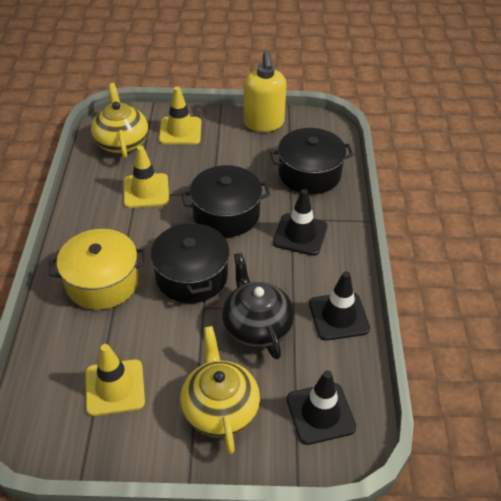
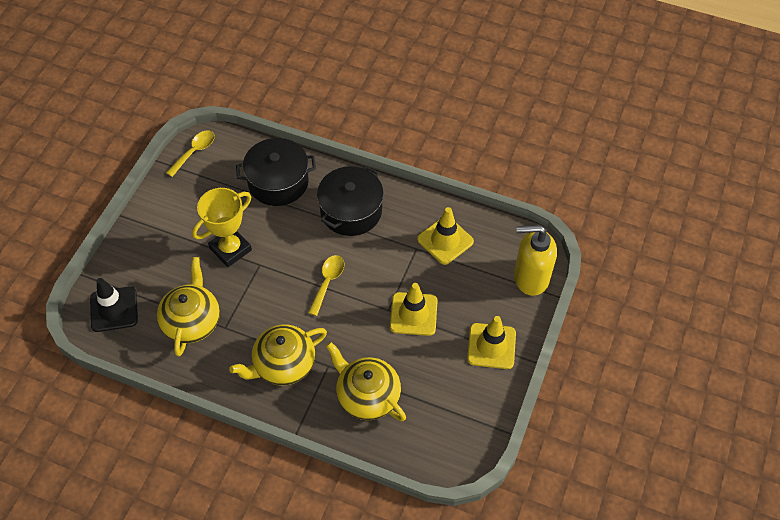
black pot: 3 -> 2
black teapot: 1 -> 0
black traffic cone: 3 -> 1
yellow pot: 1 -> 0
yellow spoon: 0 -> 2
yellow teapot: 2 -> 3
yellow trophy: 0 -> 1

